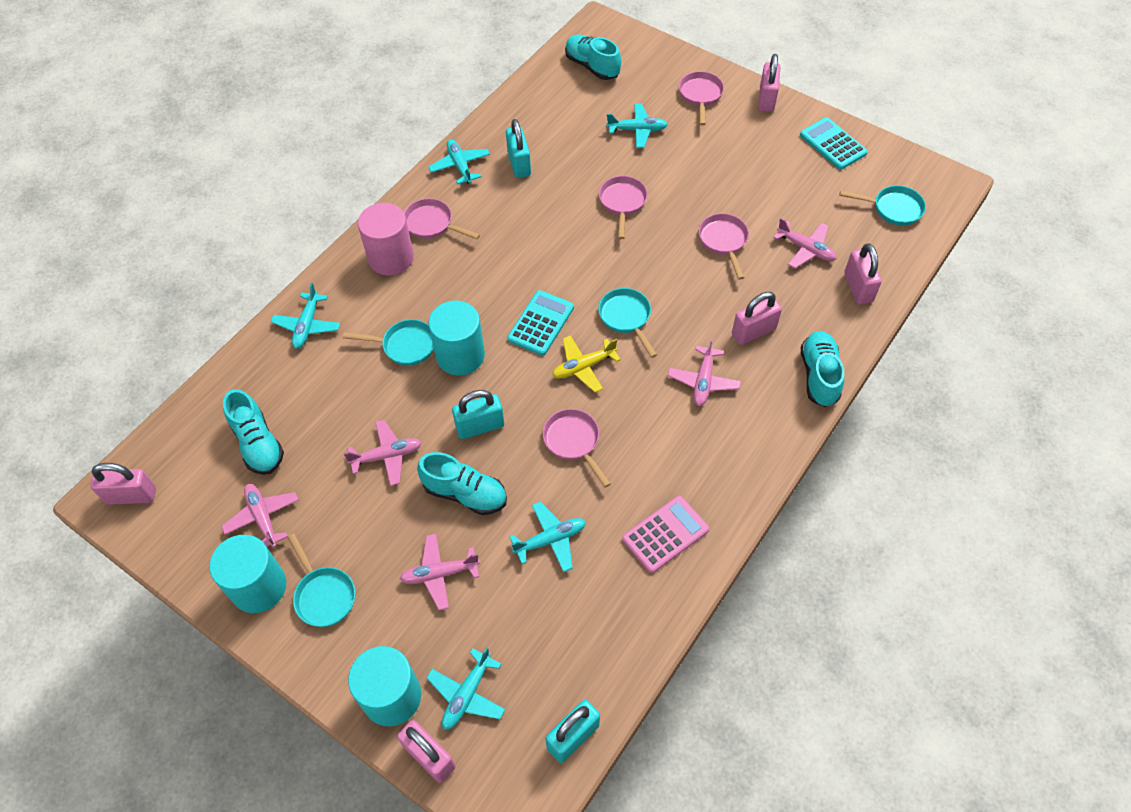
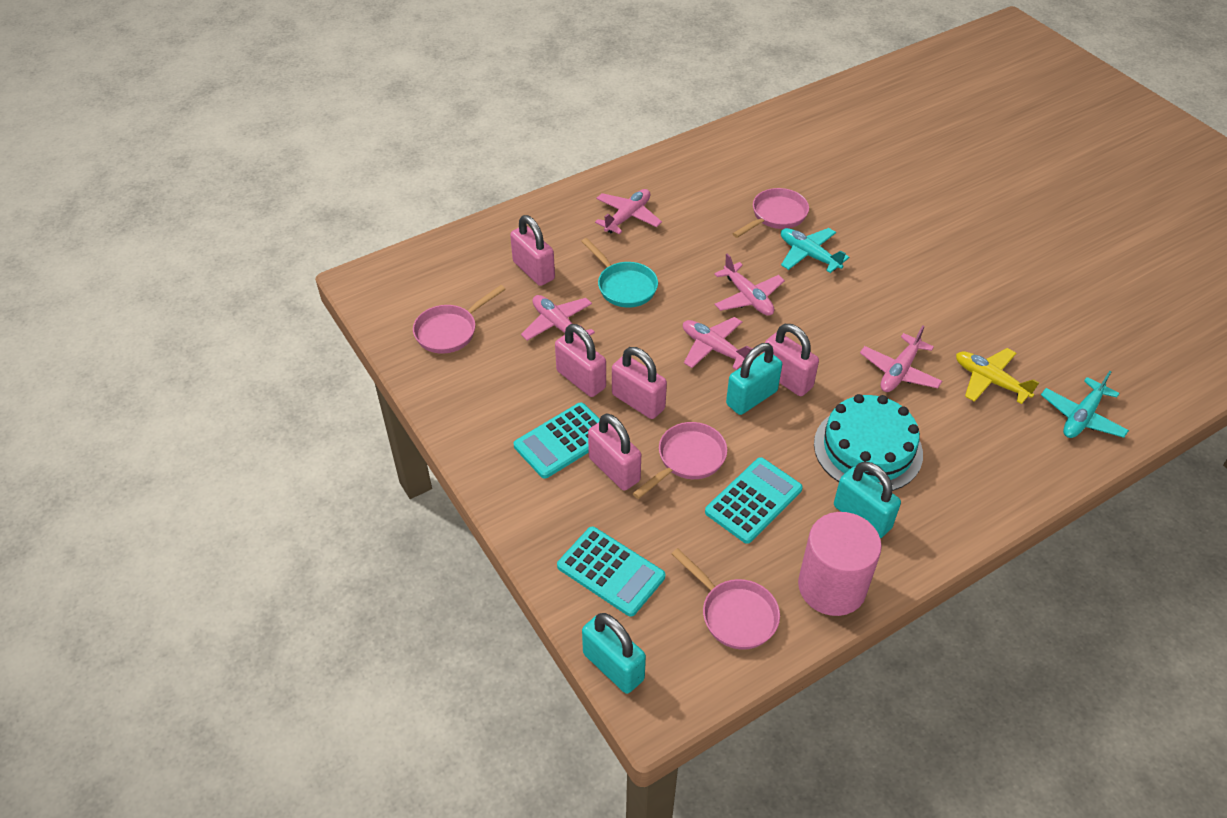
pink calculator: 1 -> 0
pink pan: 5 -> 4
turquoise cake: 0 -> 1
turquoise calculator: 2 -> 3
turquoise cylinder: 3 -> 0
turquoise pan: 4 -> 1
turquoise plane: 5 -> 2
turquoise shoe: 4 -> 0

